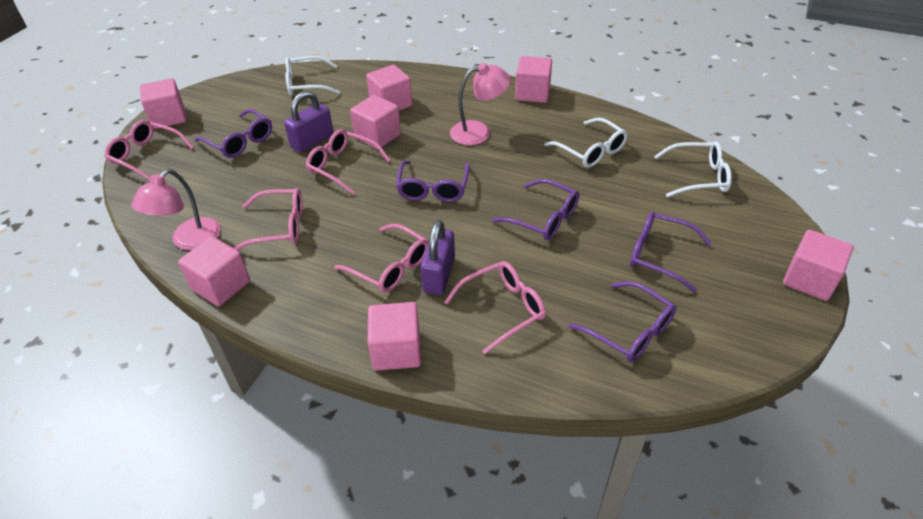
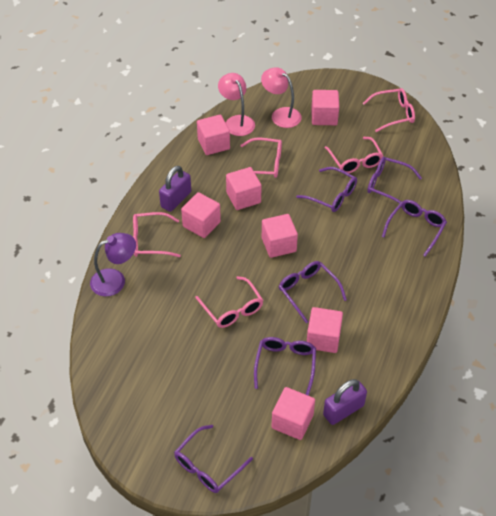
purple glasses: 5 -> 6
purple lamp: 0 -> 1
white glasses: 3 -> 0

